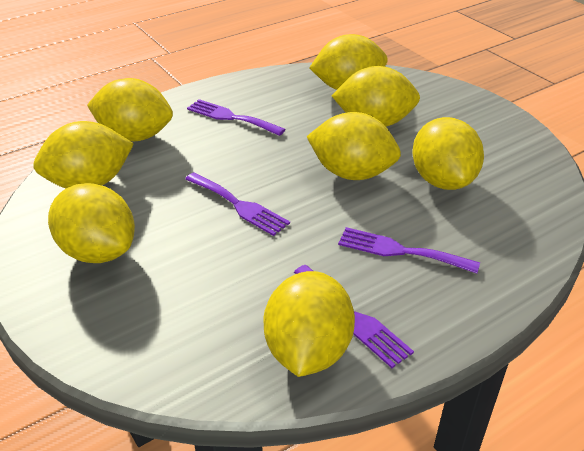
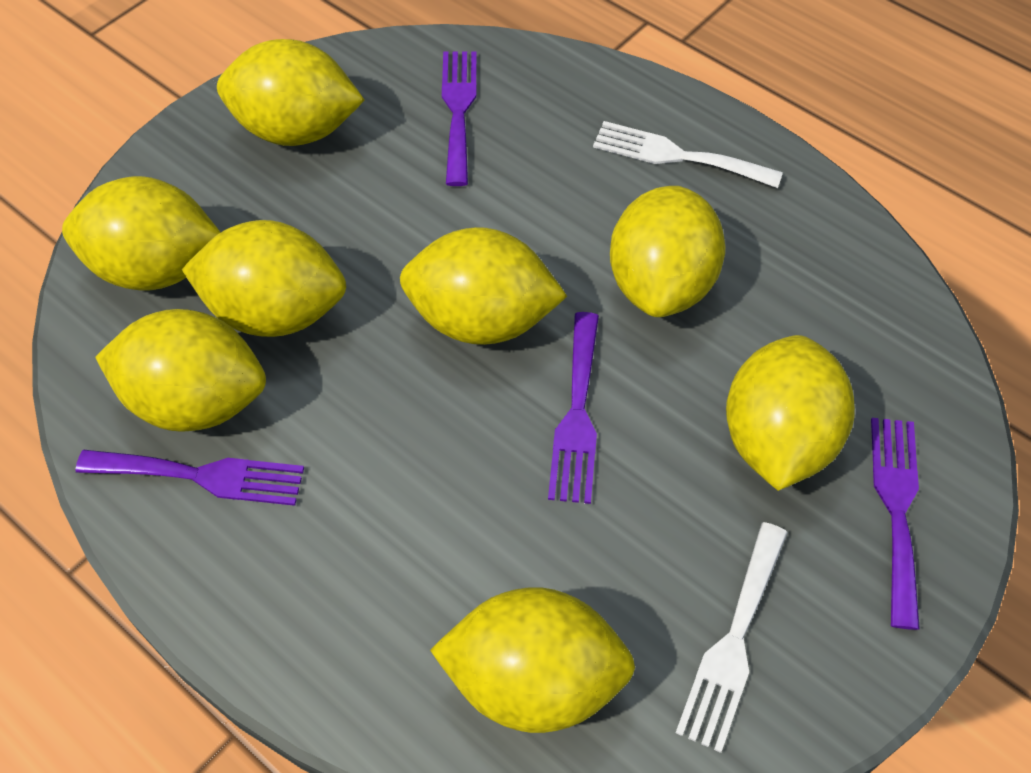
white fork: 0 -> 2

